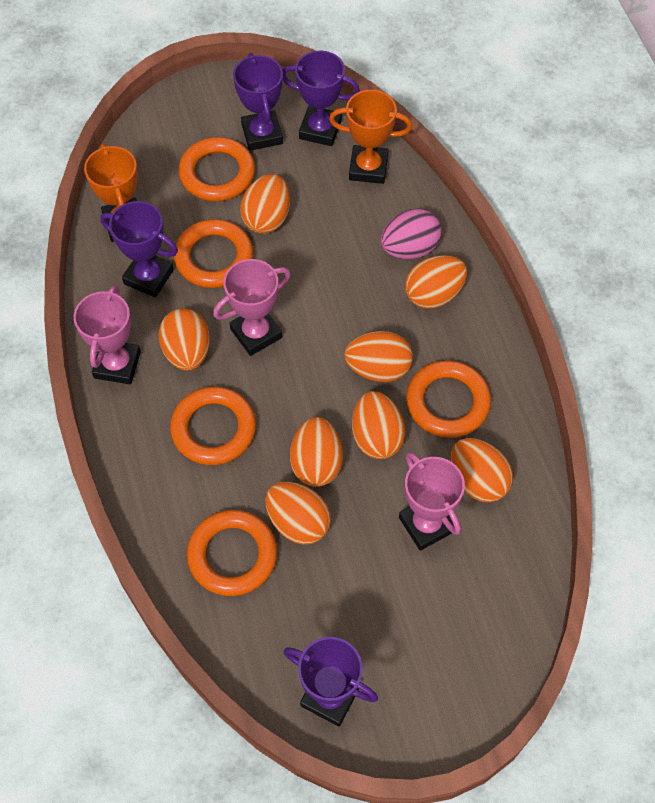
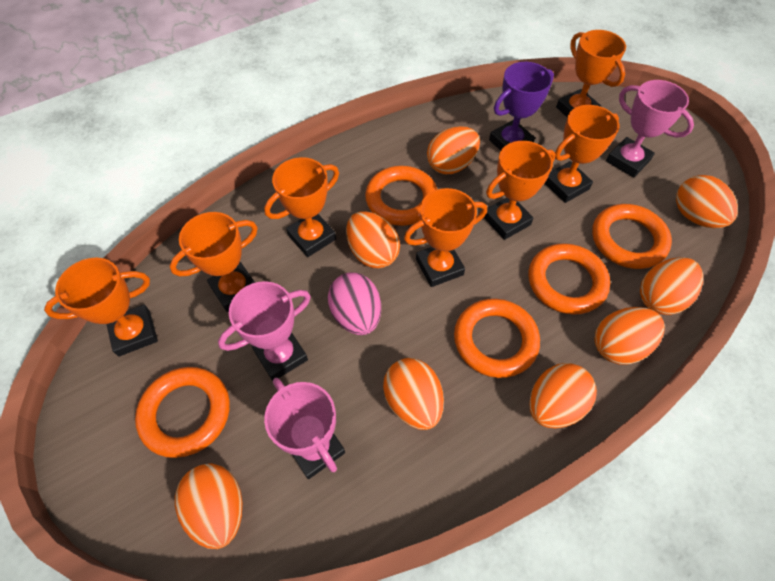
orange trophy: 2 -> 7
purple trophy: 4 -> 1

